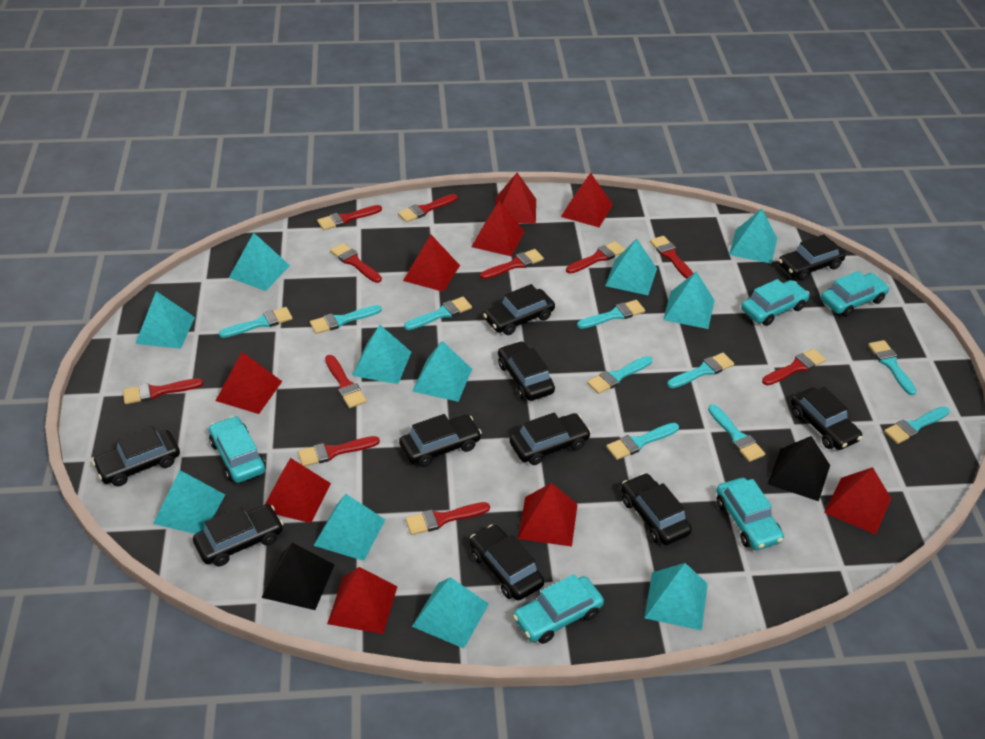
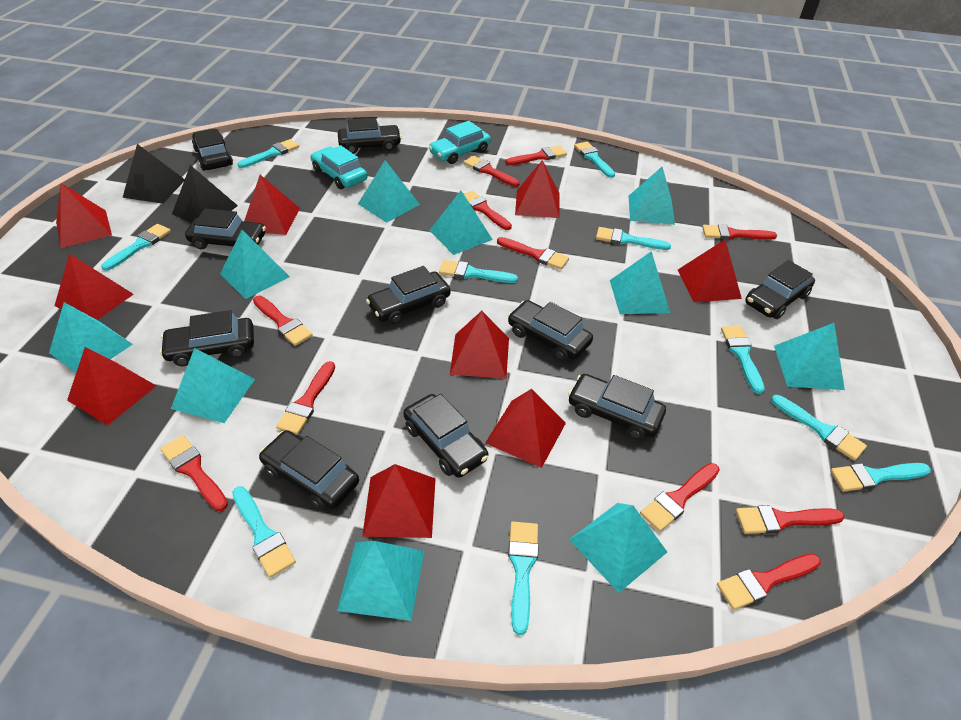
turquoise car: 5 -> 2
turquoise pyramid: 11 -> 10

